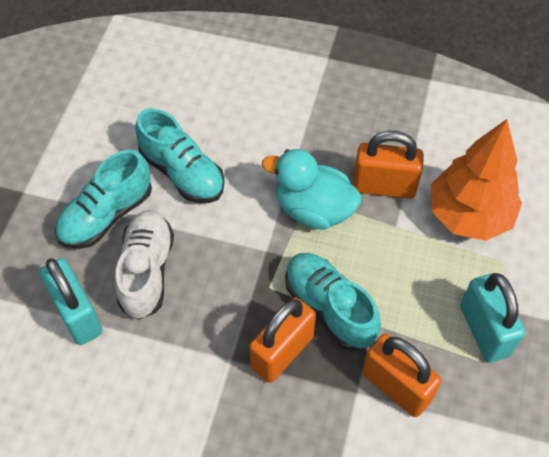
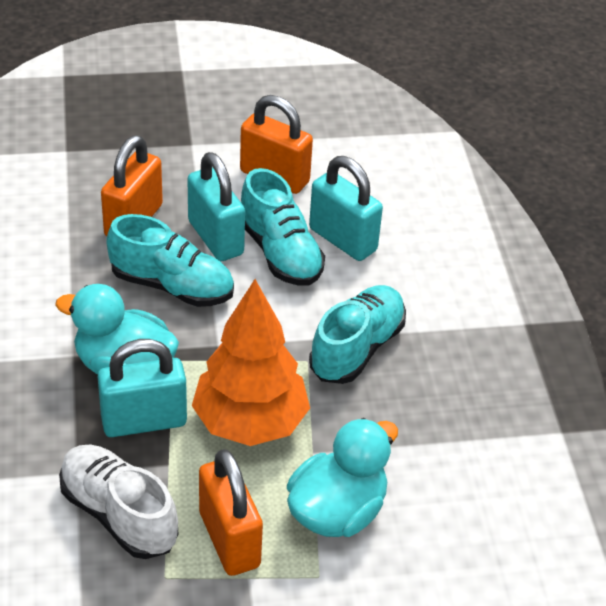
turquoise duck: 1 -> 2
turquoise padlock: 2 -> 3

